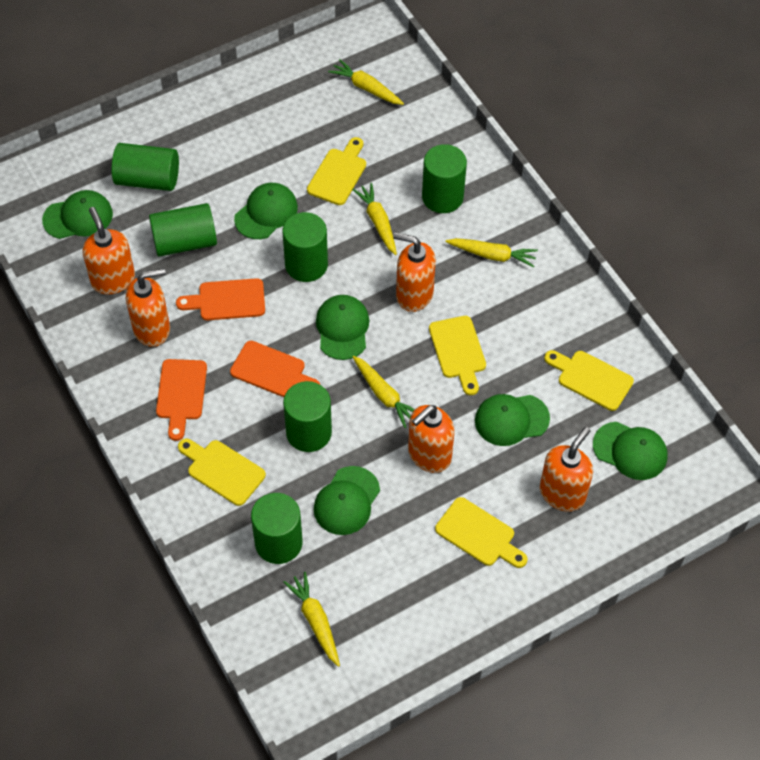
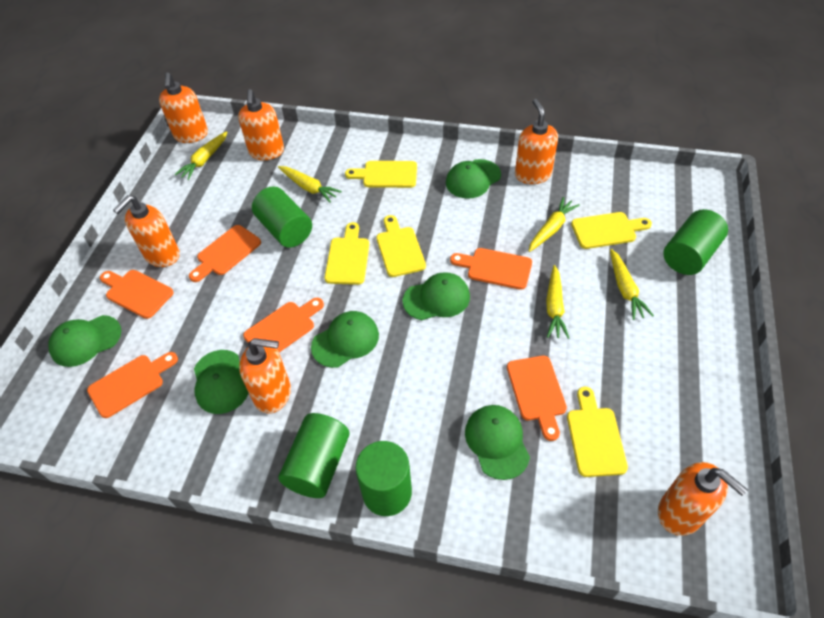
green cylinder: 6 -> 4
orange cutting board: 3 -> 6
orange soap dispenser: 5 -> 6

